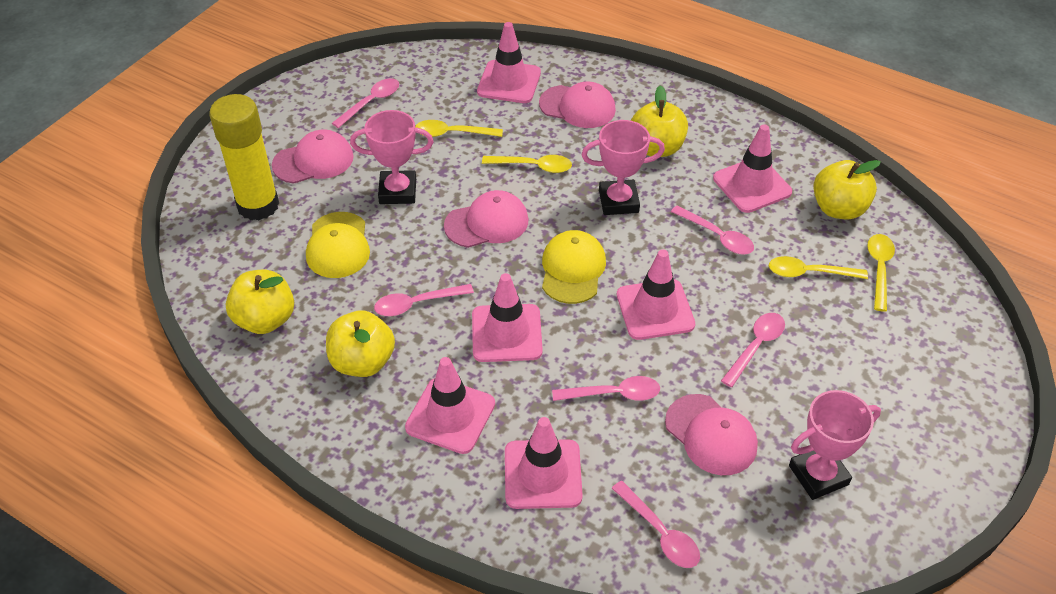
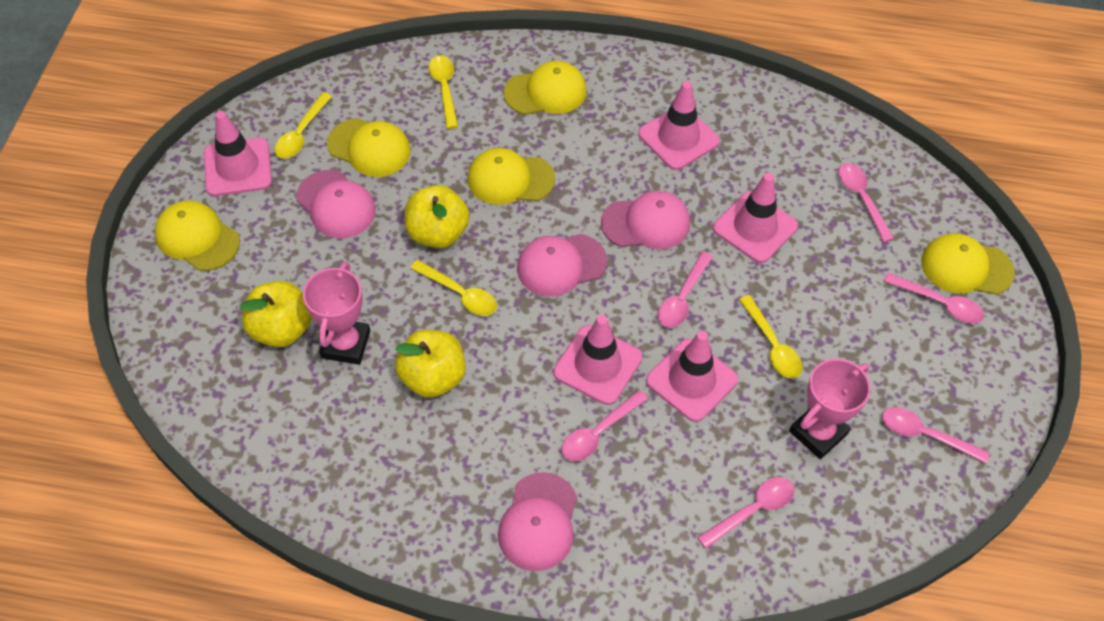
pink traffic cone: 6 -> 5
pink trophy: 3 -> 2
yellow apple: 4 -> 3
yellow cap: 2 -> 5
yellow glue stick: 1 -> 0

